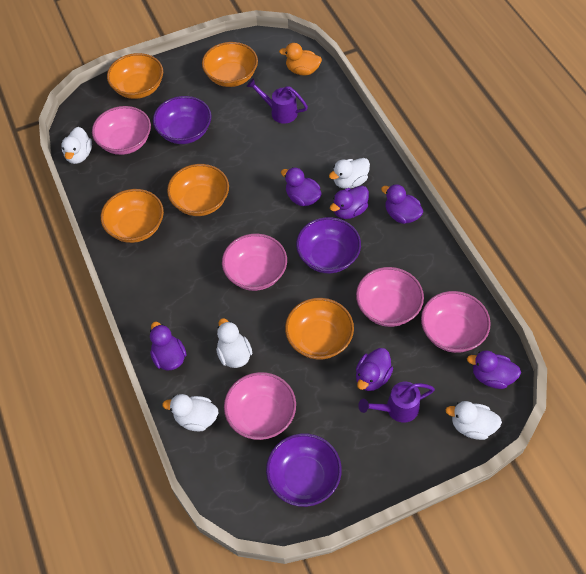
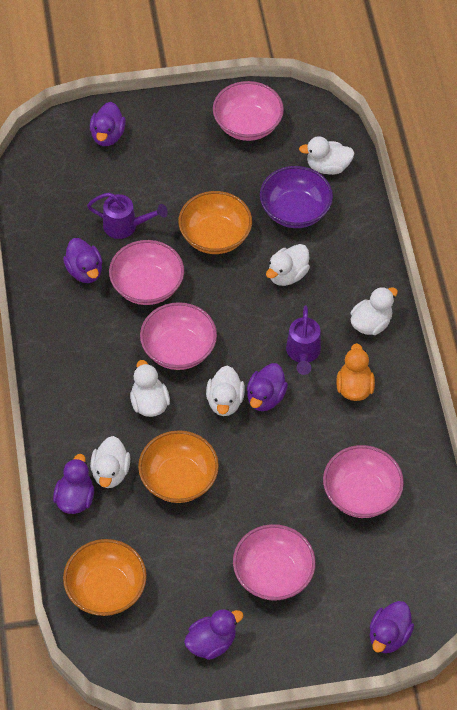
orange bowl: 5 -> 3
purple bowl: 3 -> 1
white duck: 5 -> 6

